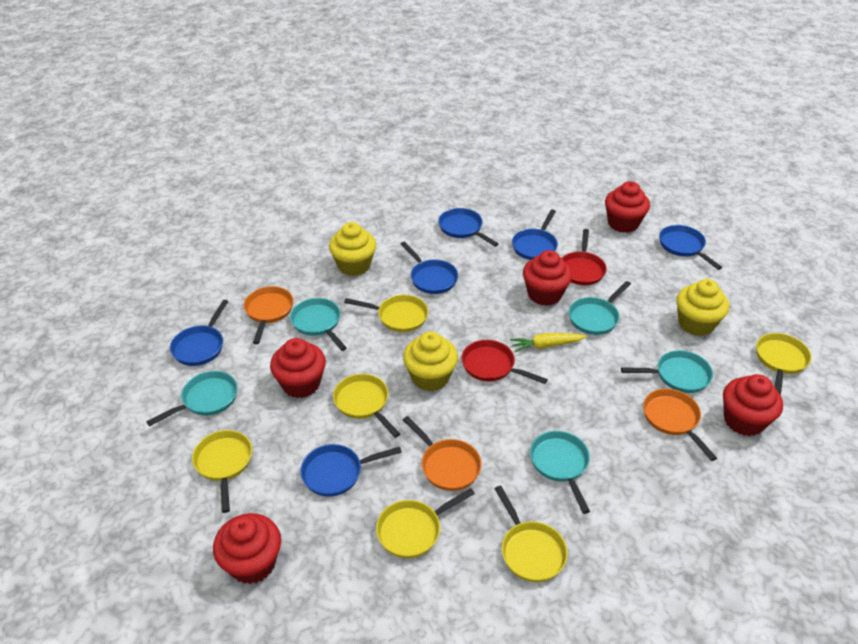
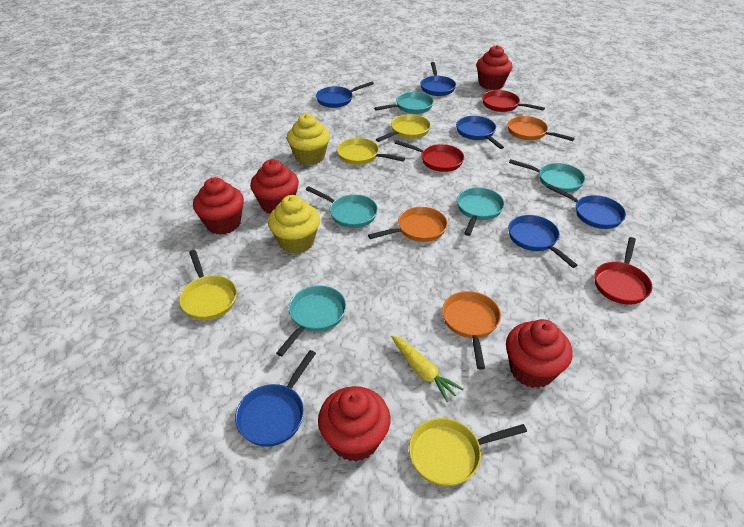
red pan: 2 -> 3
yellow cupcake: 3 -> 2
yellow pan: 6 -> 4

